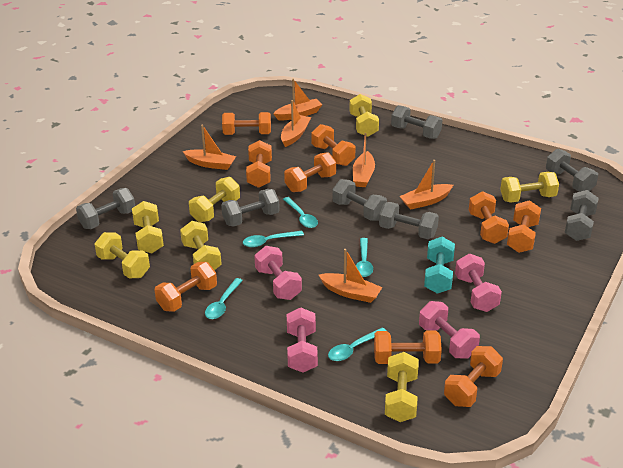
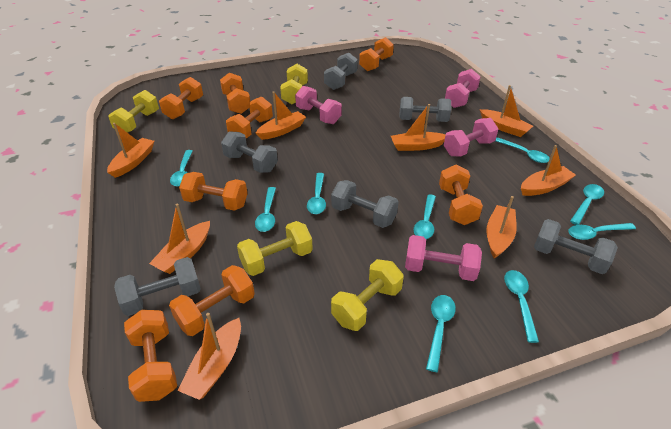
grey dumbbell: 7 -> 6
orange boat: 6 -> 8
orange dumbbell: 9 -> 8
turquoise dumbbell: 1 -> 0
turquoise spoon: 5 -> 9
yellow dumbbell: 7 -> 4

